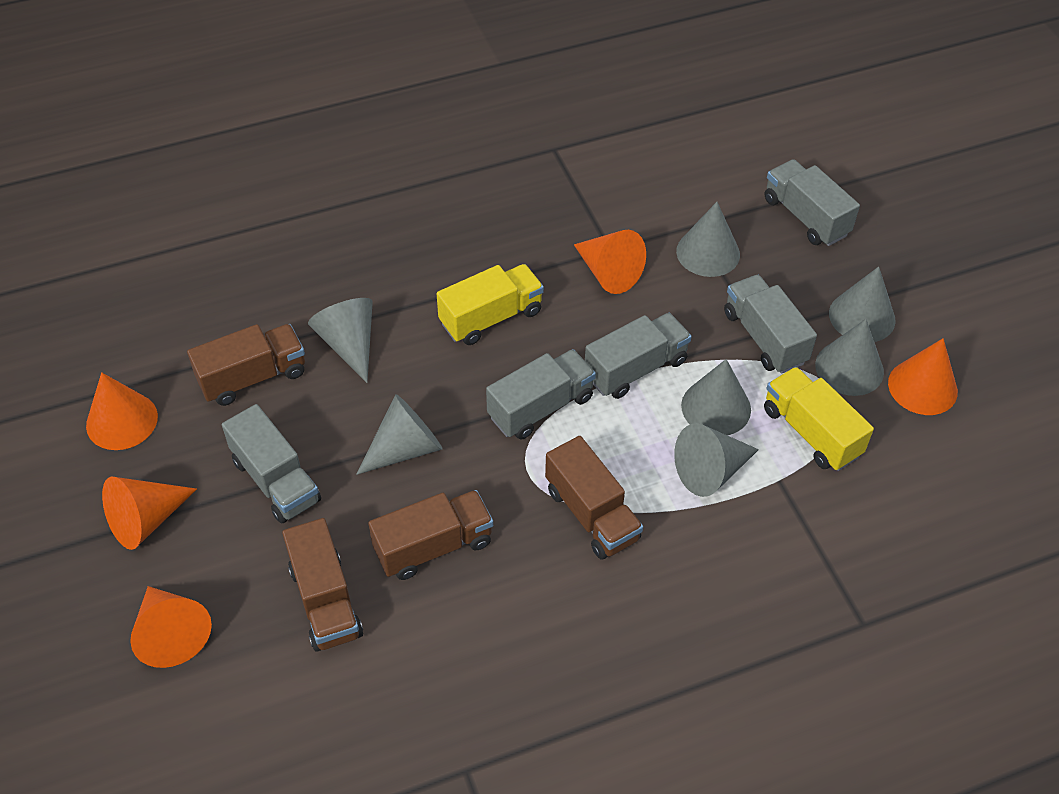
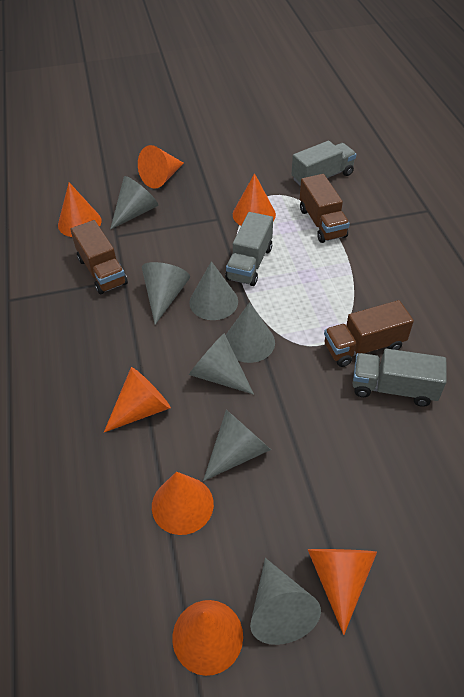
brown truck: 4 -> 3
grey truck: 5 -> 3
orange cone: 5 -> 7
yellow truck: 2 -> 0

